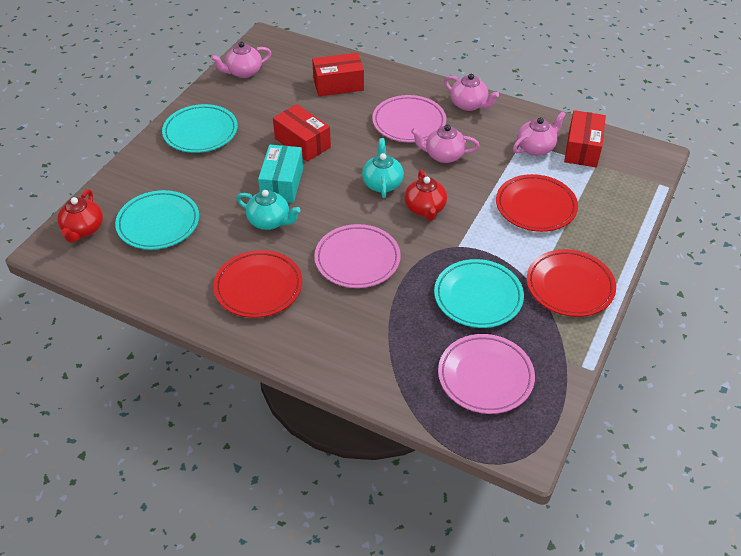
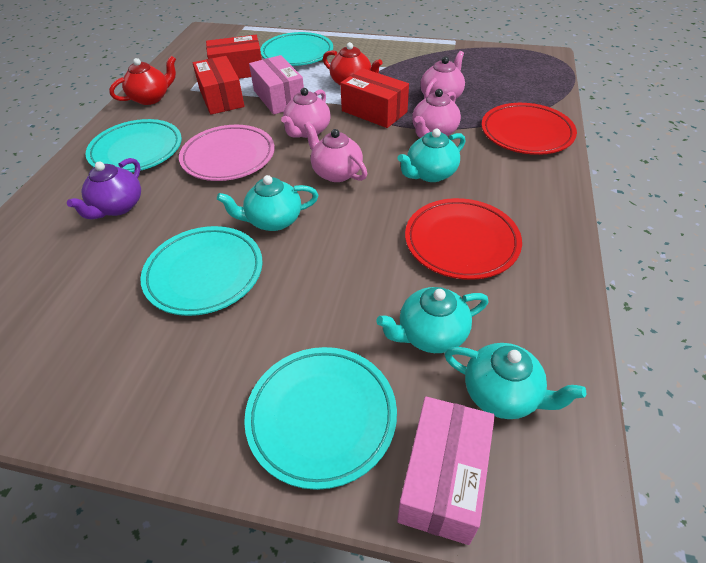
pink box: 0 -> 2
pink plate: 3 -> 1
purple teapot: 0 -> 1
red plate: 3 -> 2
turquoise box: 1 -> 0
turquoise plate: 3 -> 4
turquoise teapot: 2 -> 4

